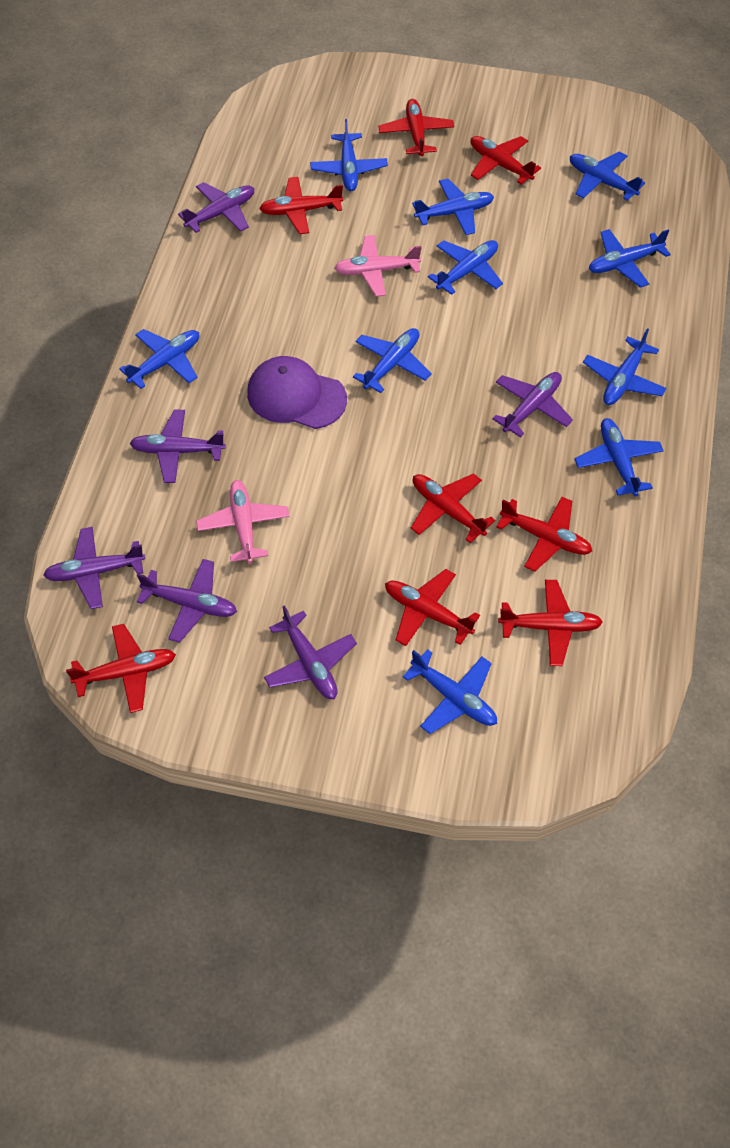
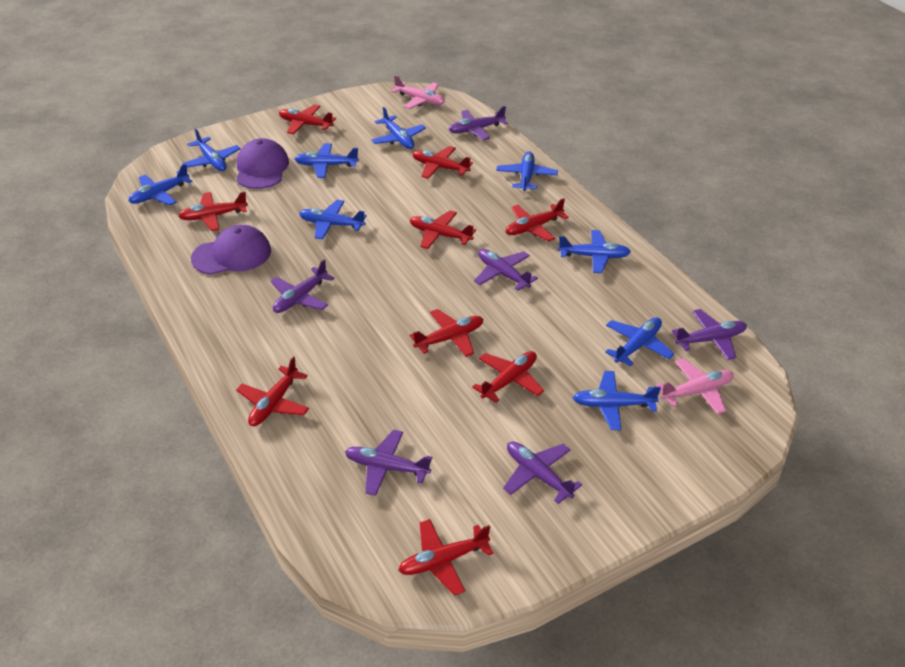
blue plane: 10 -> 9
purple cap: 1 -> 2
red plane: 8 -> 9

